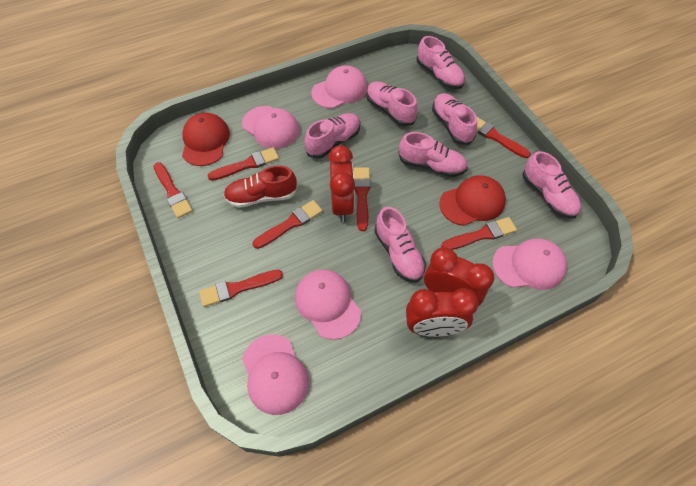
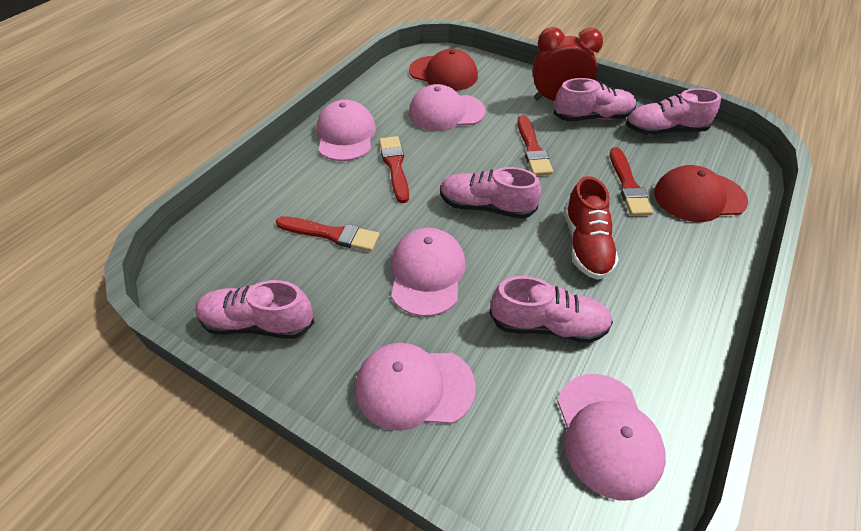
pink shoe: 7 -> 5
red brush: 7 -> 4
red clock: 3 -> 1

